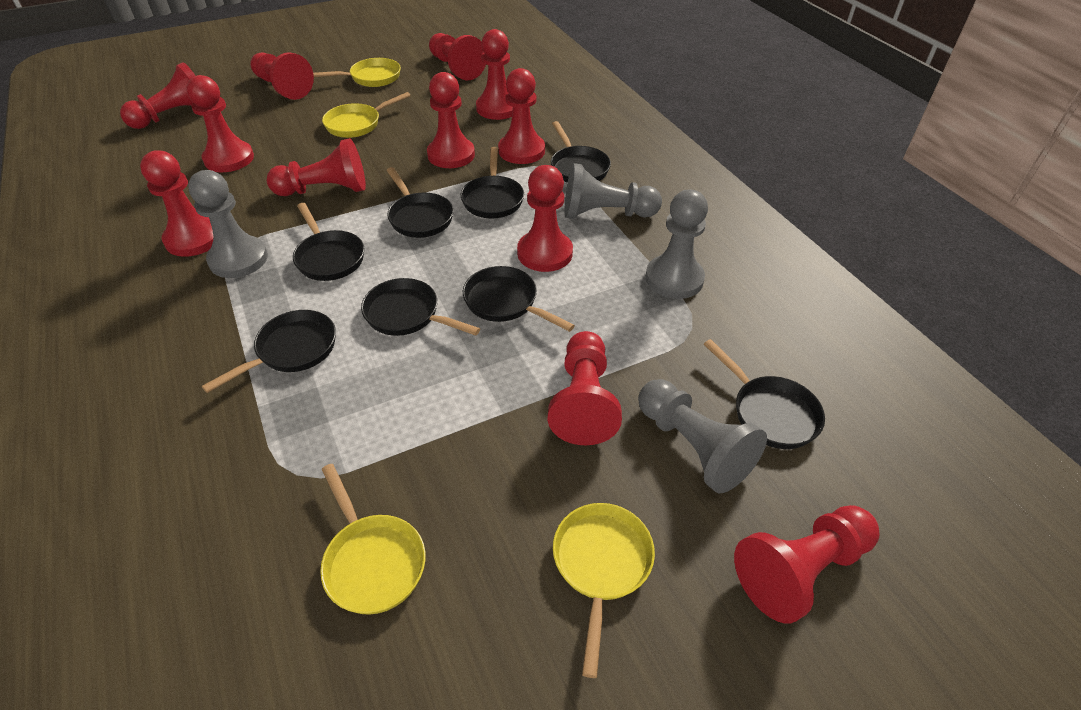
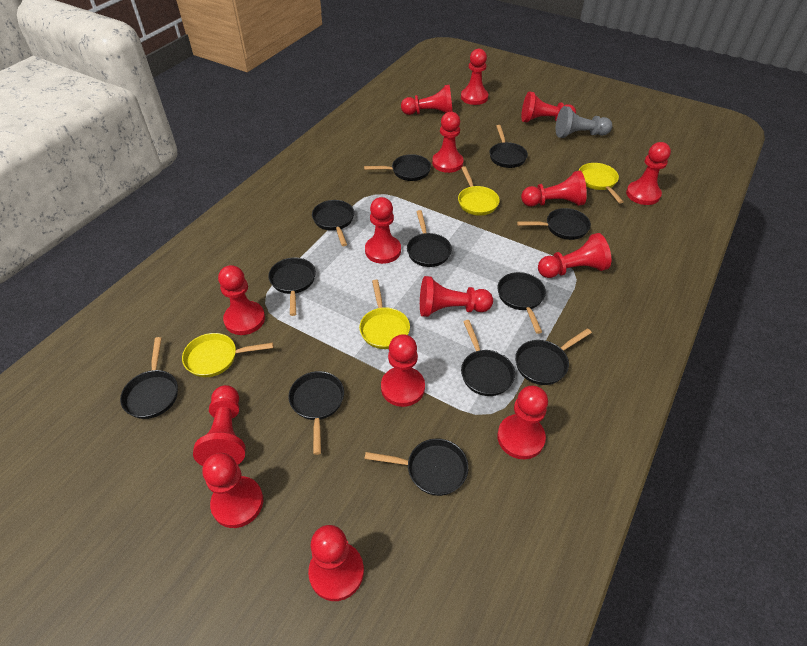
black pan: 8 -> 12
grey pawn: 4 -> 1
red pawn: 12 -> 15

